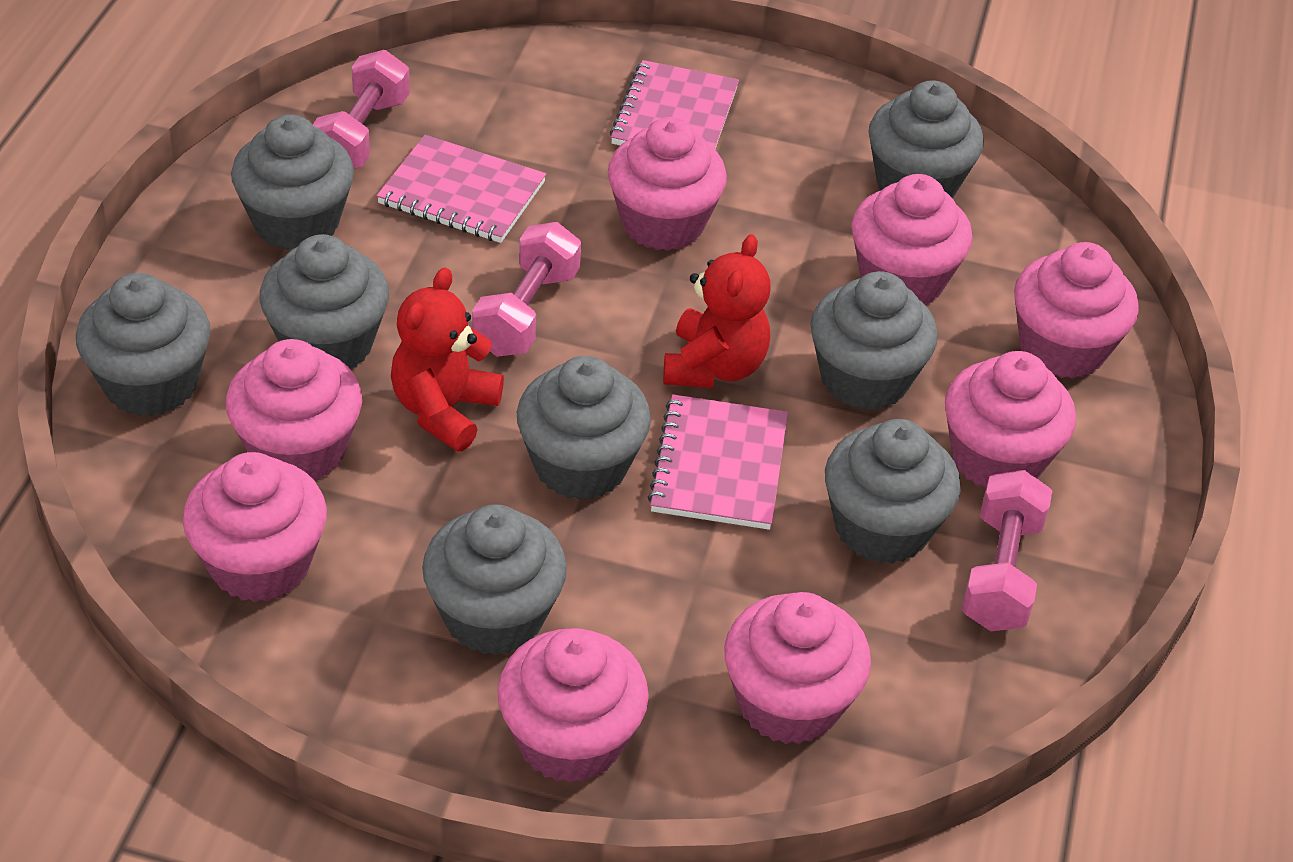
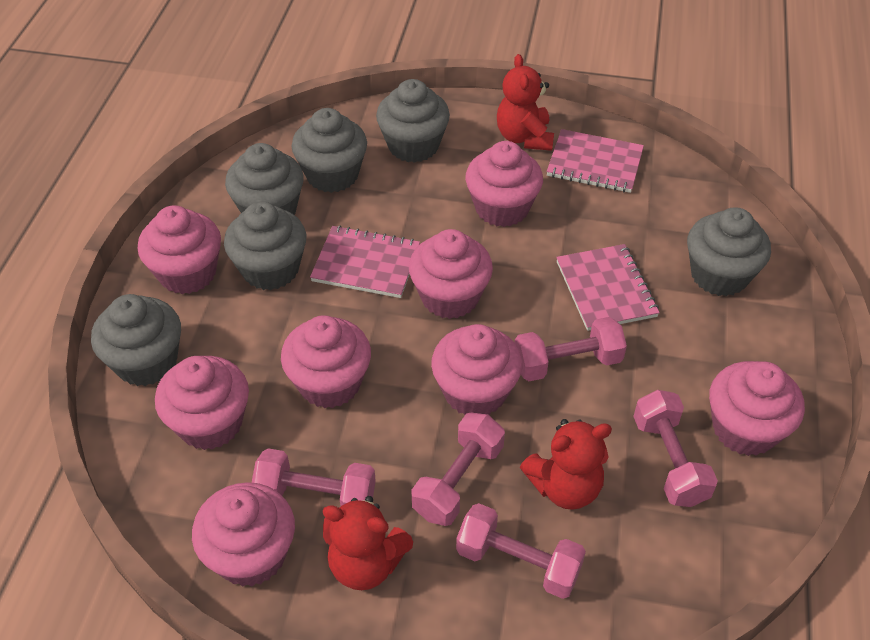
grey cupcake: 8 -> 6
pink dumbbell: 3 -> 5
red teddy bear: 2 -> 3

